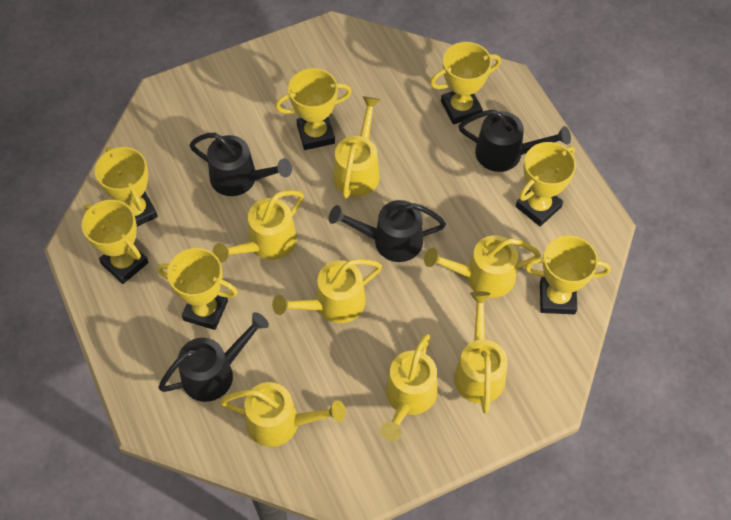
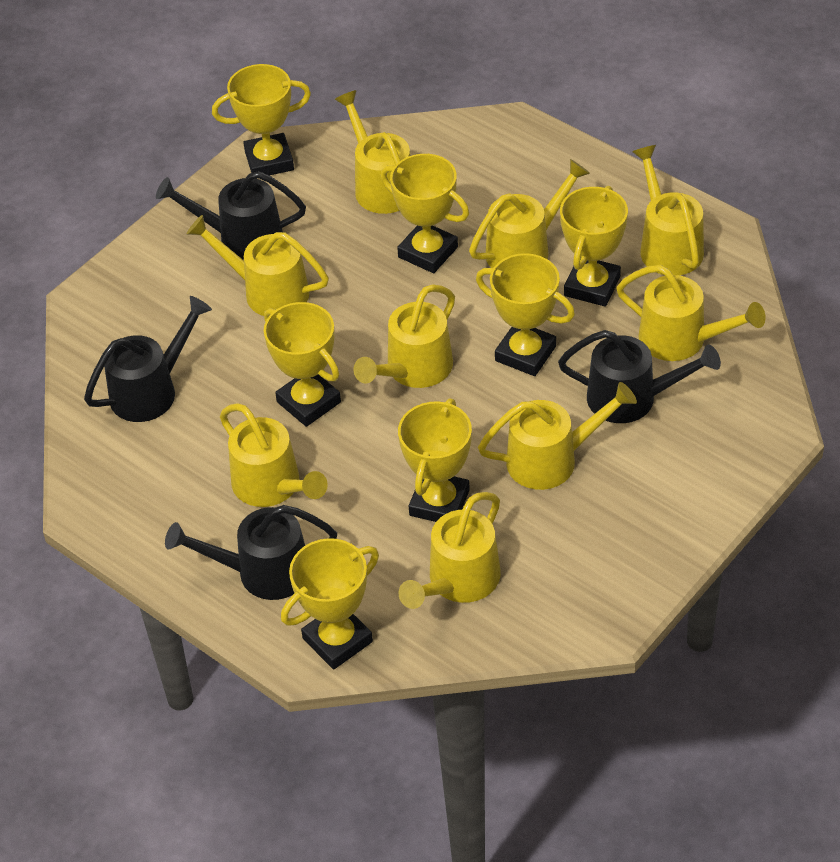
yellow watering can: 7 -> 9

